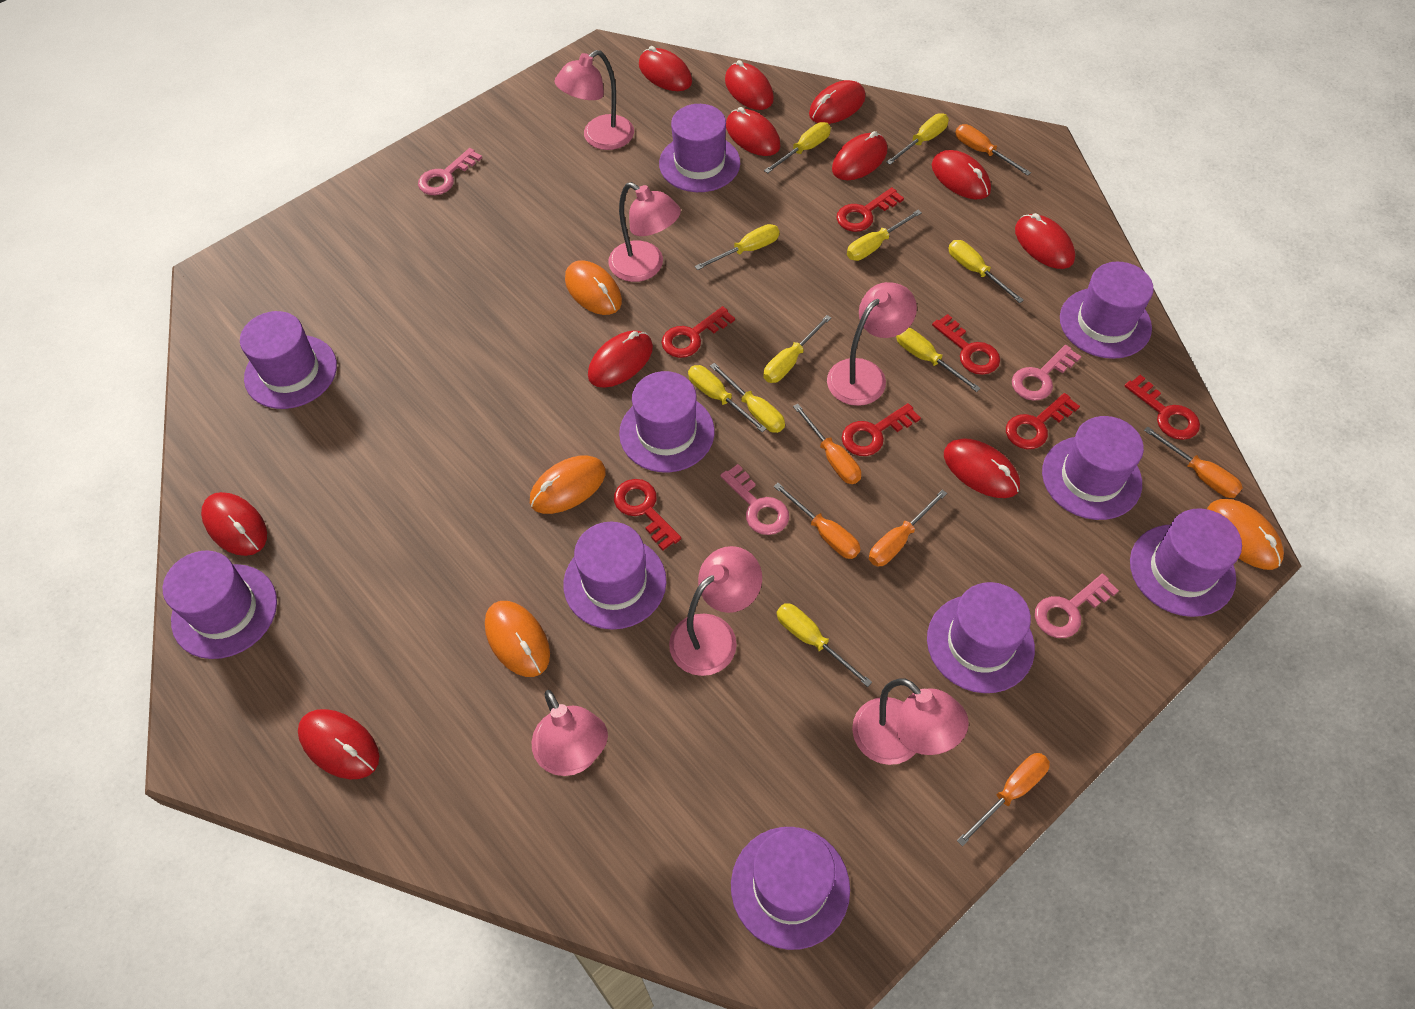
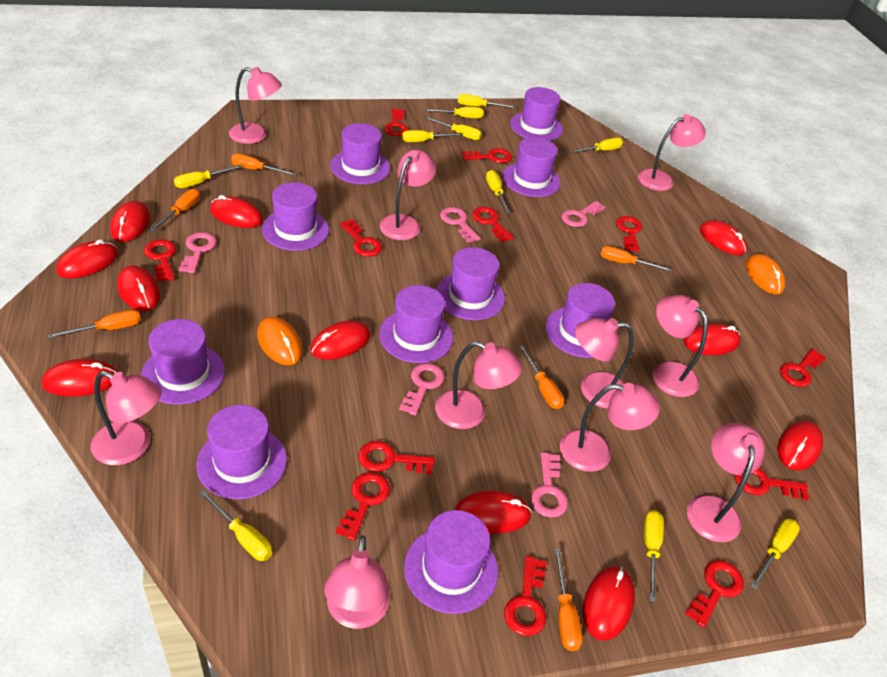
orange mouse: 4 -> 2
pink key: 4 -> 5
pink lamp: 6 -> 10
red key: 7 -> 12

